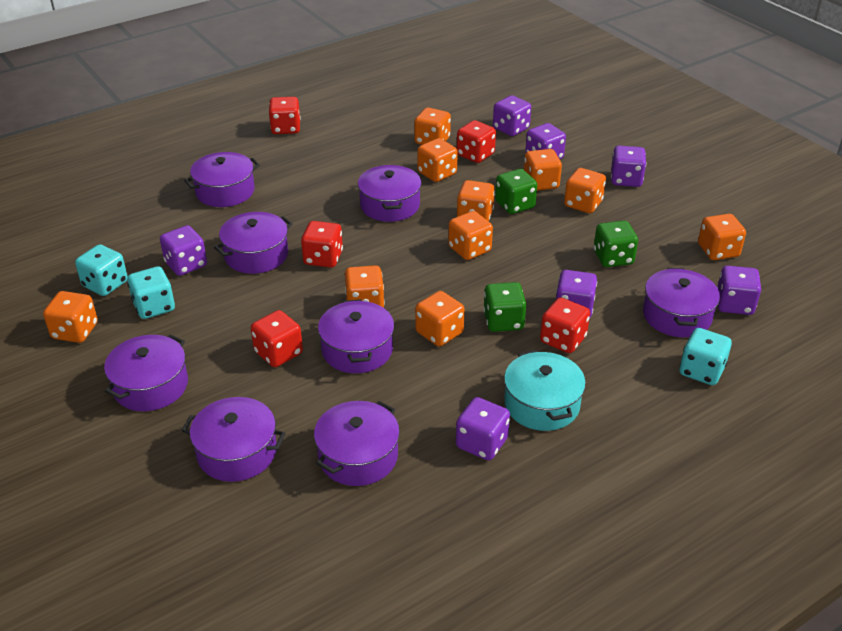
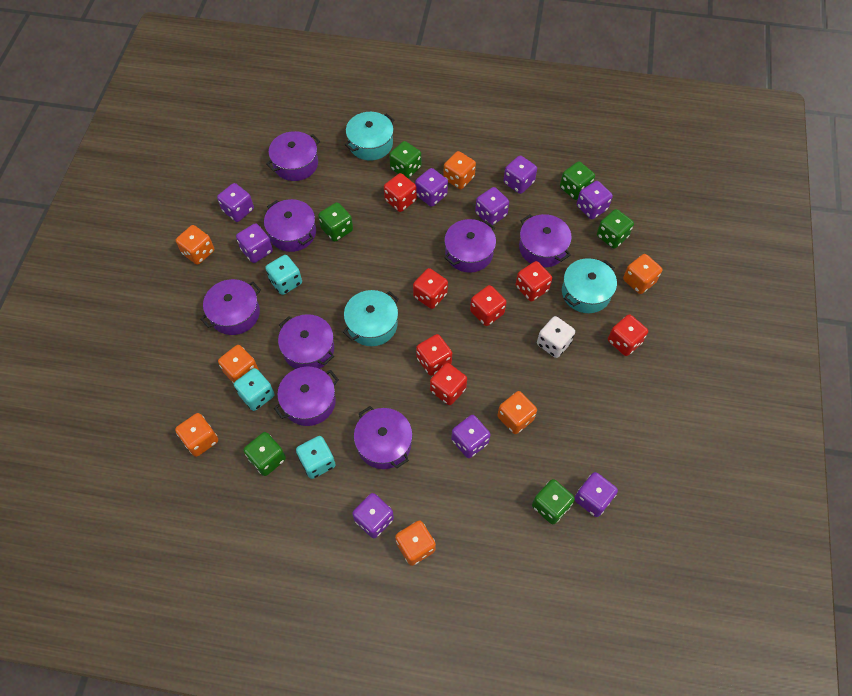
green dice: 3 -> 6
orange dice: 10 -> 7
purple dice: 7 -> 9
red dice: 5 -> 7
turquoise pot: 1 -> 3
white dice: 0 -> 1

